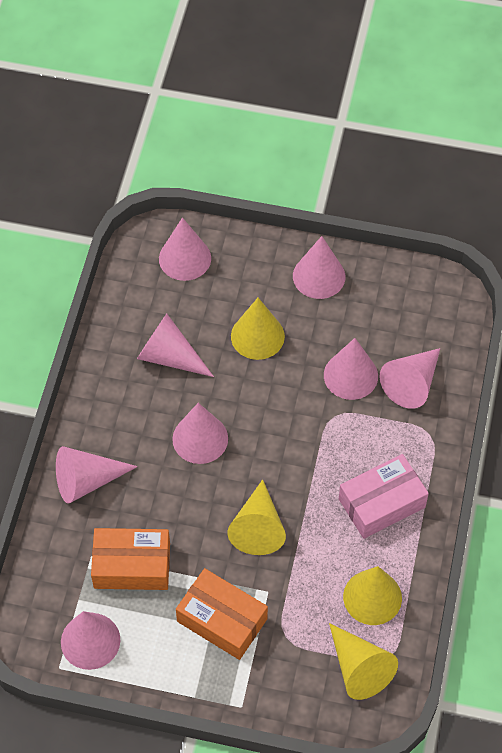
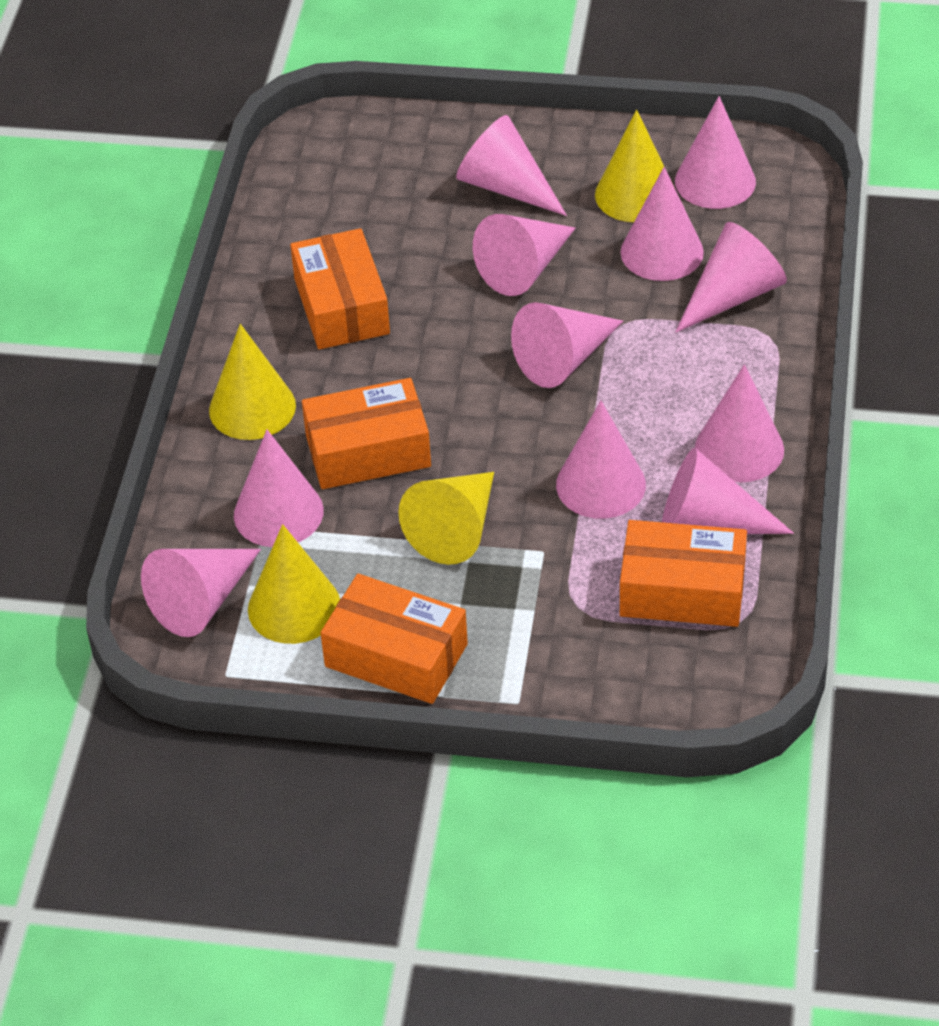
orange box: 2 -> 4
pink box: 1 -> 0
pink cone: 8 -> 11

